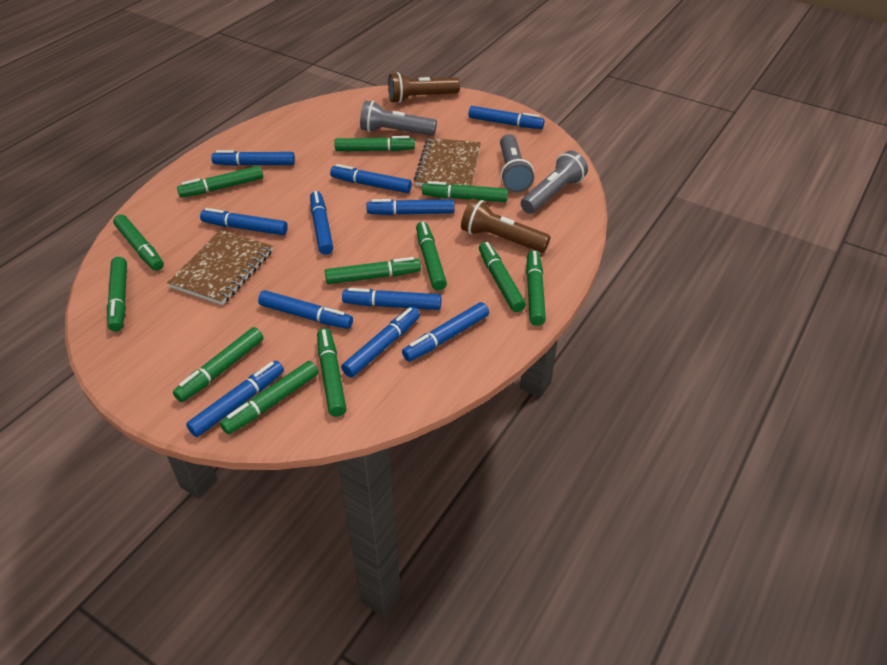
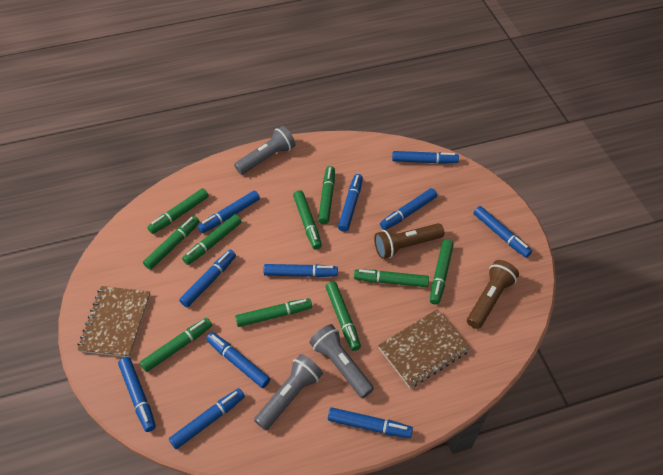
green marker: 12 -> 10

